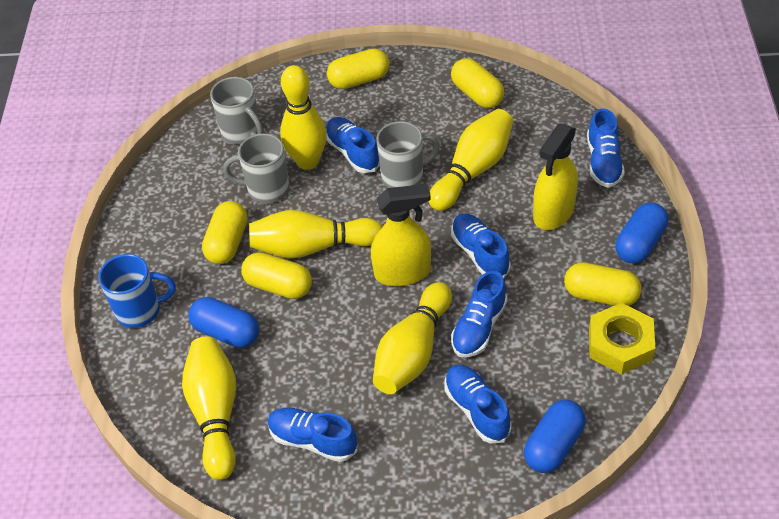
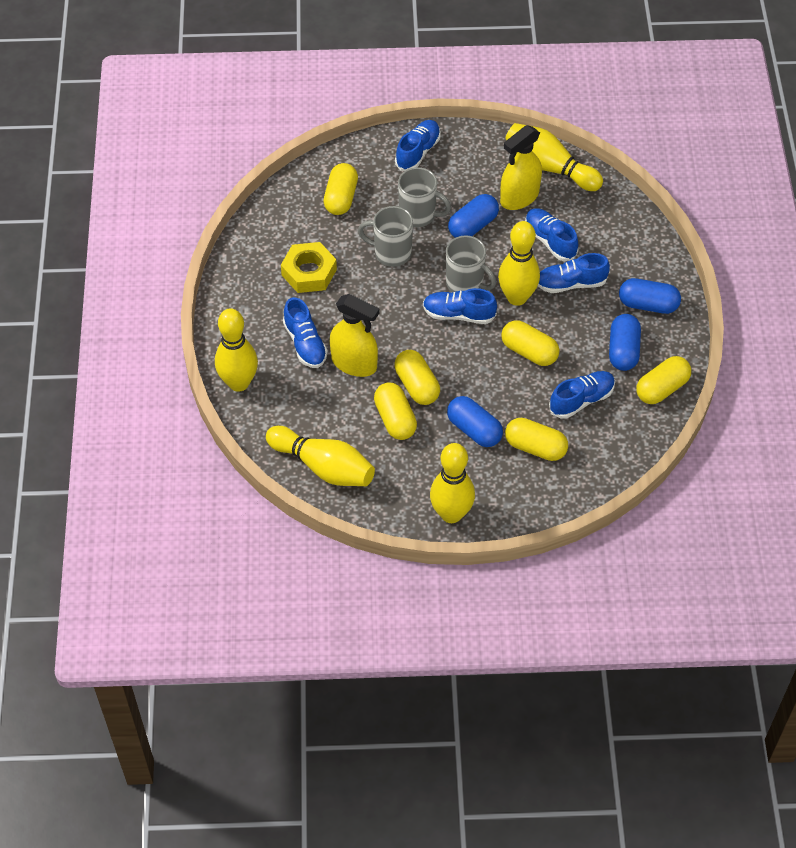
blue capsule: 3 -> 4
blue mug: 1 -> 0
yellow capsule: 5 -> 6

